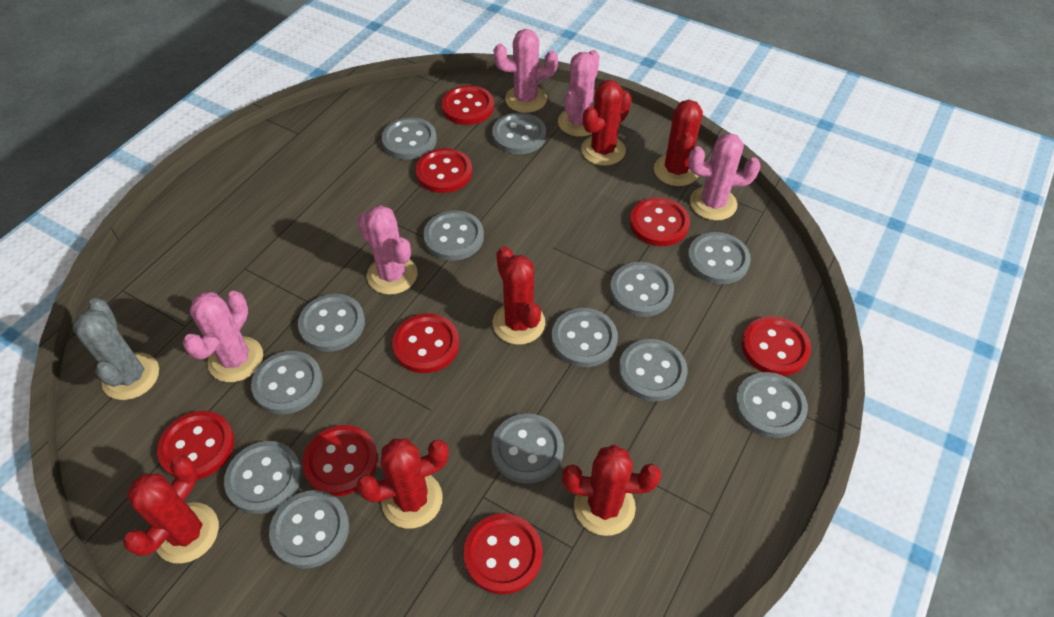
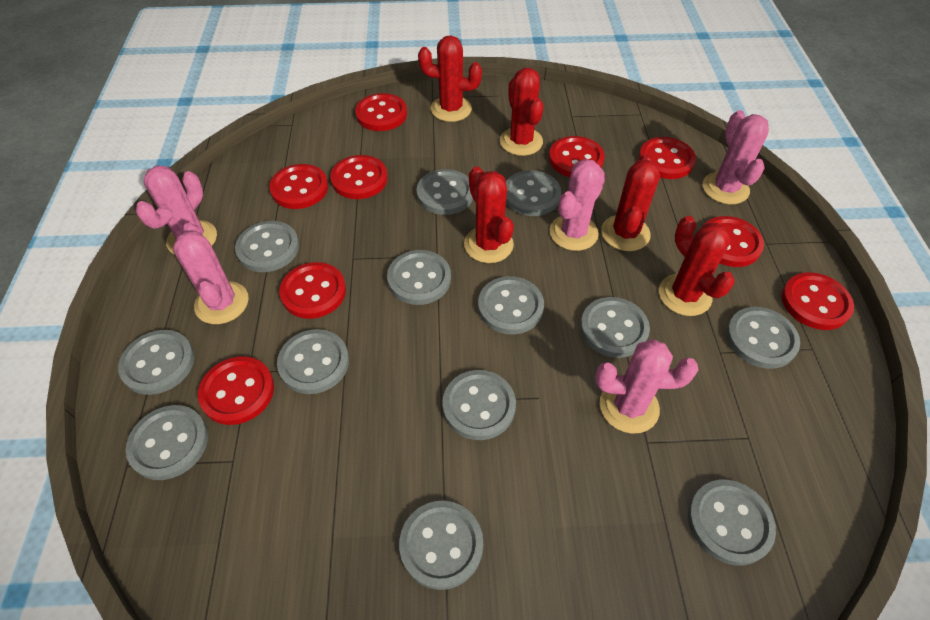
grey cactus: 1 -> 0
red button: 8 -> 9
red cactus: 6 -> 5

